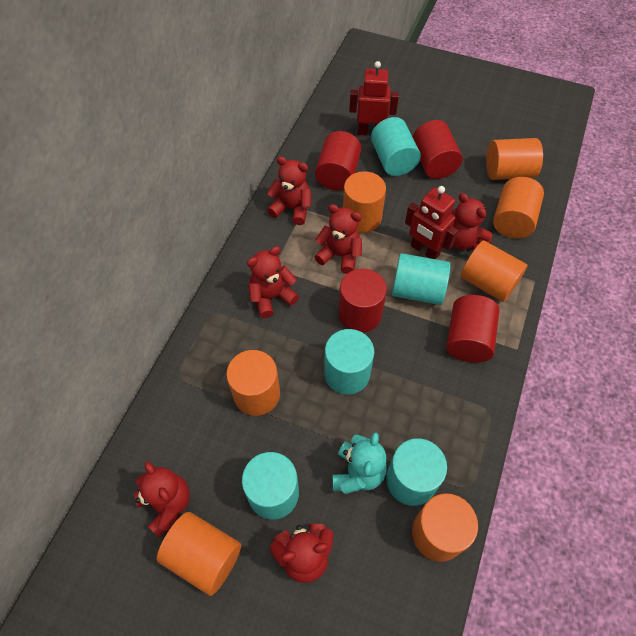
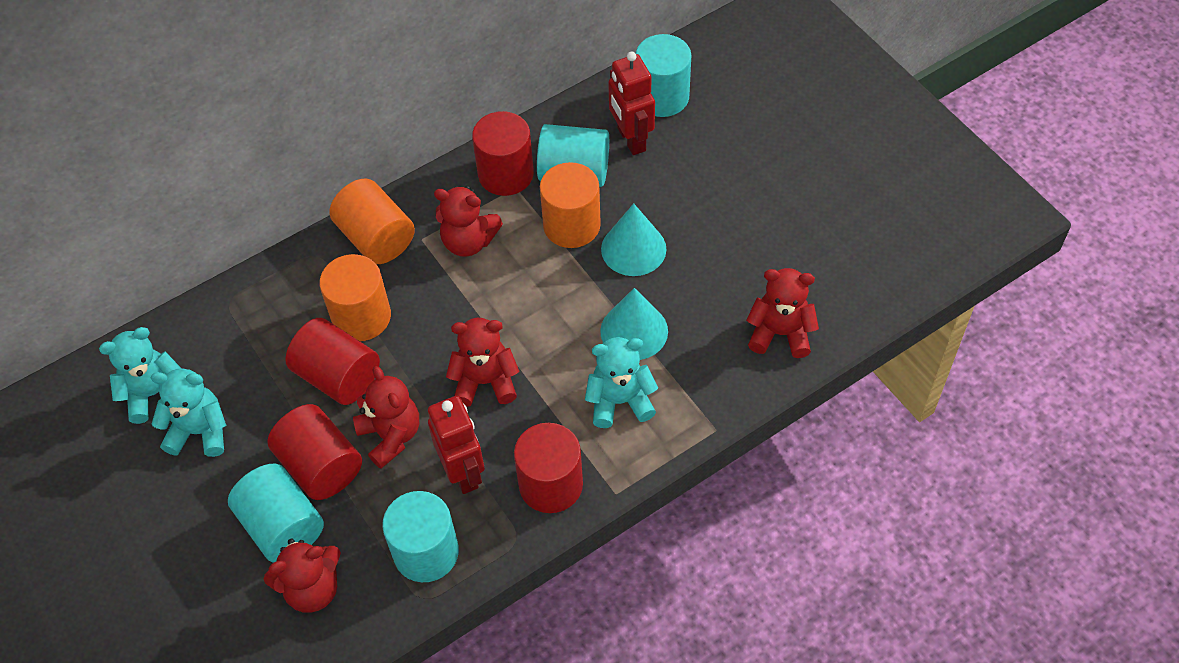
orange cylinder: 7 -> 3
red teddy bear: 6 -> 5
turquoise cone: 0 -> 2
turquoise cylinder: 5 -> 4
turquoise teddy bear: 1 -> 3

